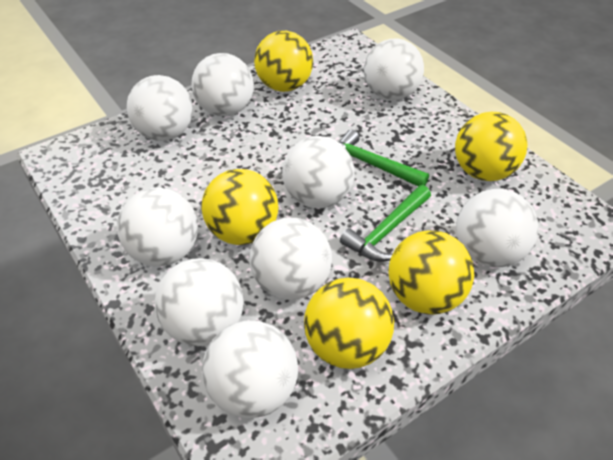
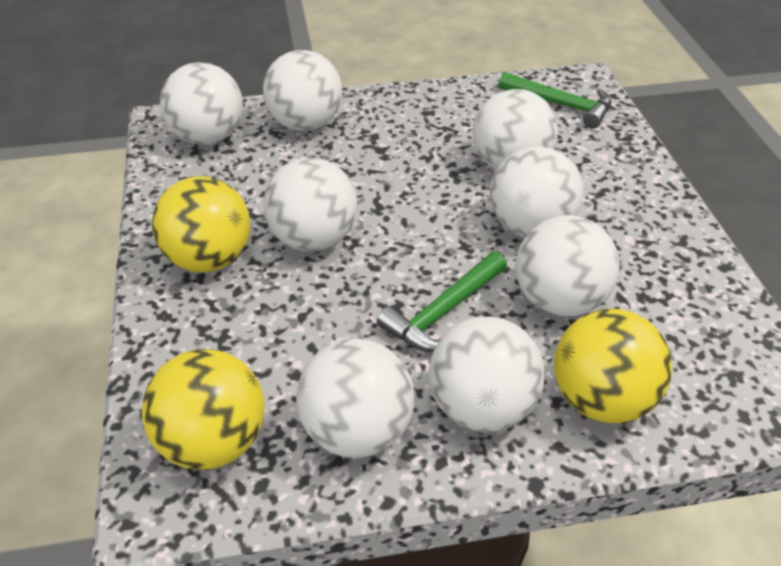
white ball: 9 -> 8
yellow ball: 5 -> 3

